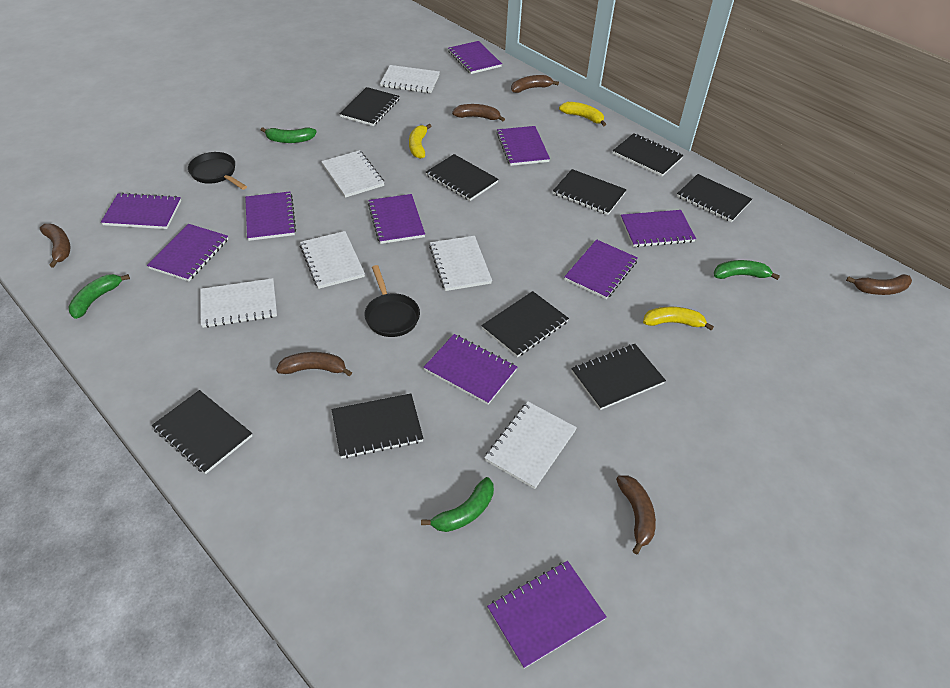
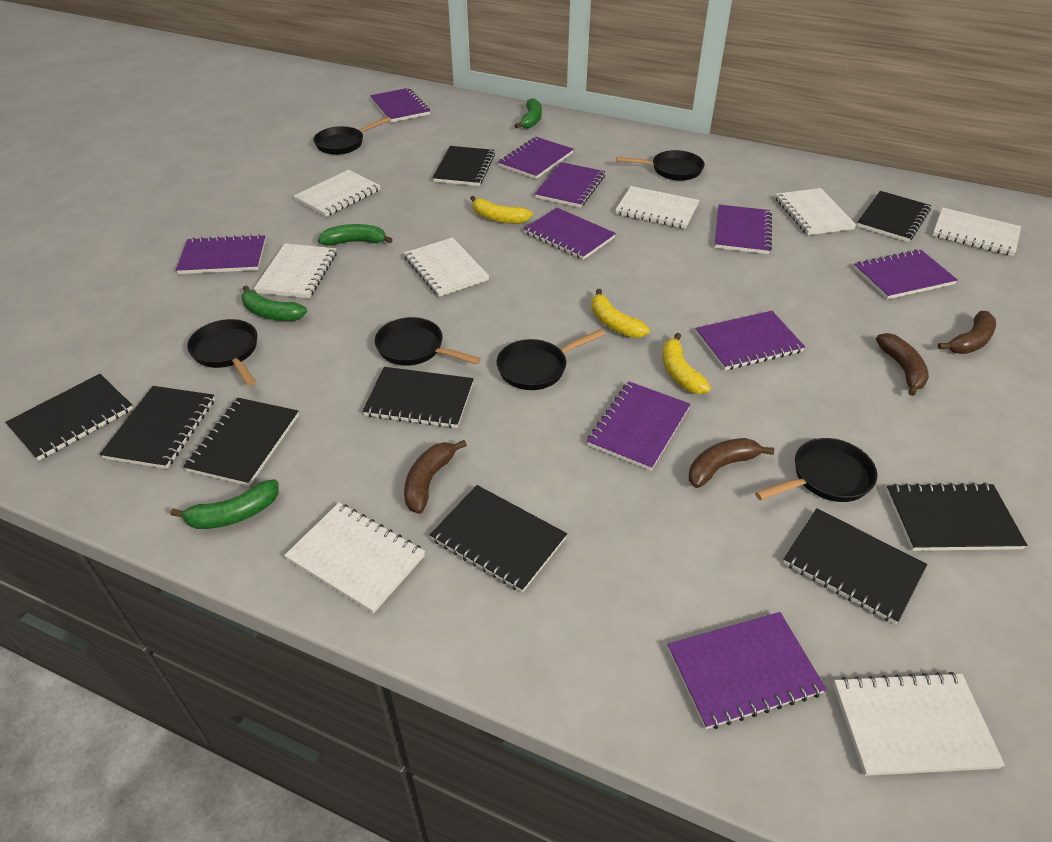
black pan: 2 -> 6
brown banana: 6 -> 4
white notebook: 6 -> 8

